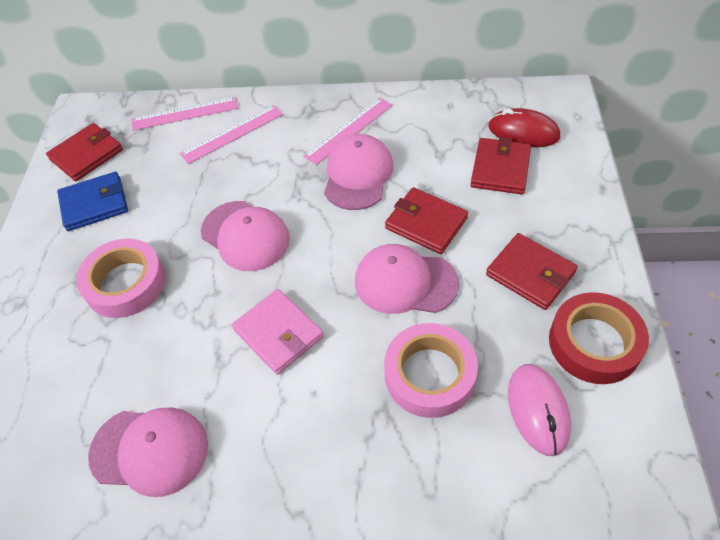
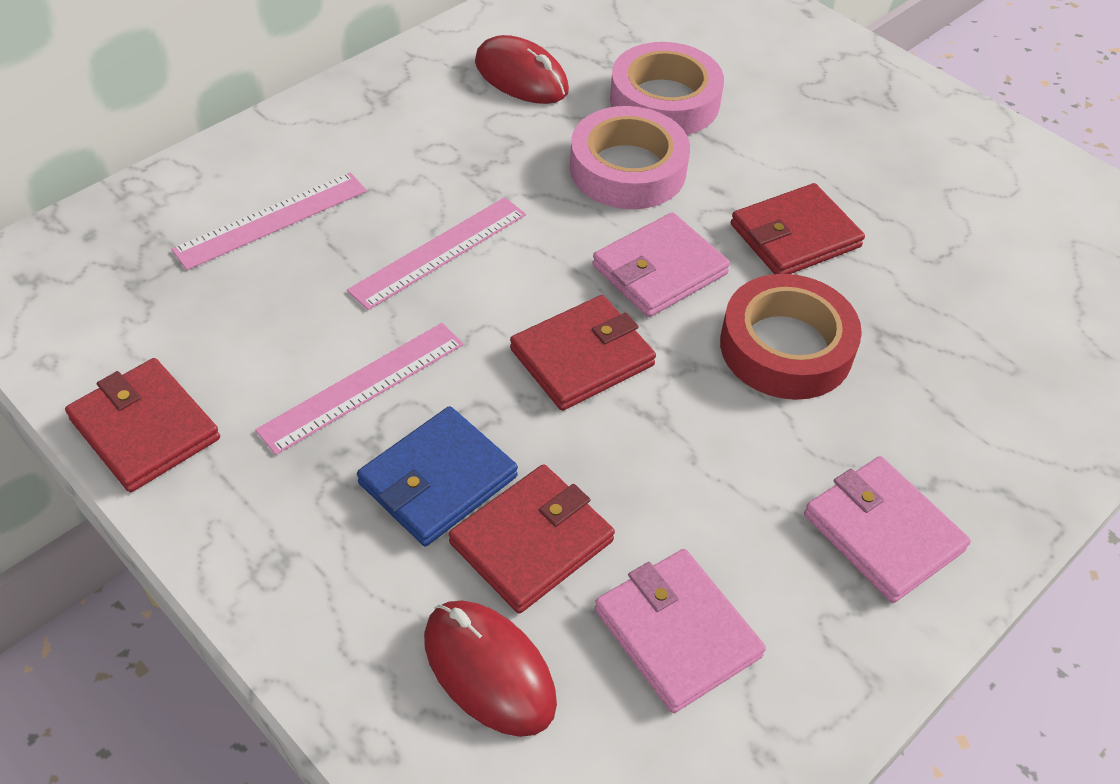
pink cap: 4 -> 0
pink mouse: 1 -> 0
pink wallet: 1 -> 3
red mouse: 1 -> 2

